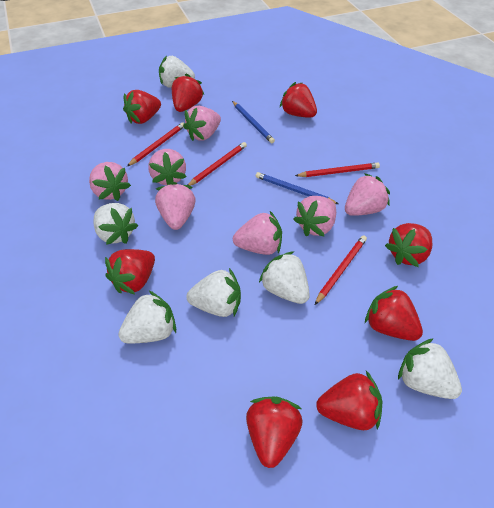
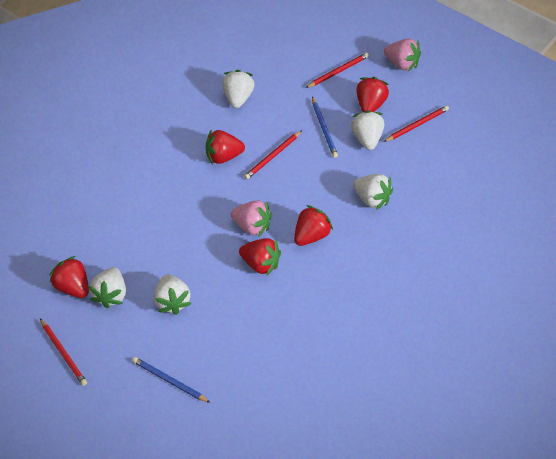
pink strawberry: 7 -> 2
red strawberry: 8 -> 5
white strawberry: 6 -> 5

